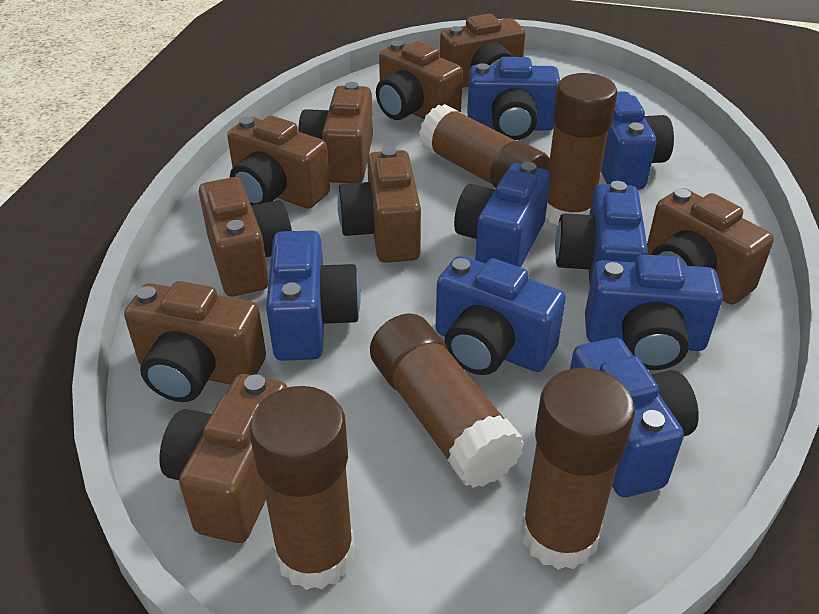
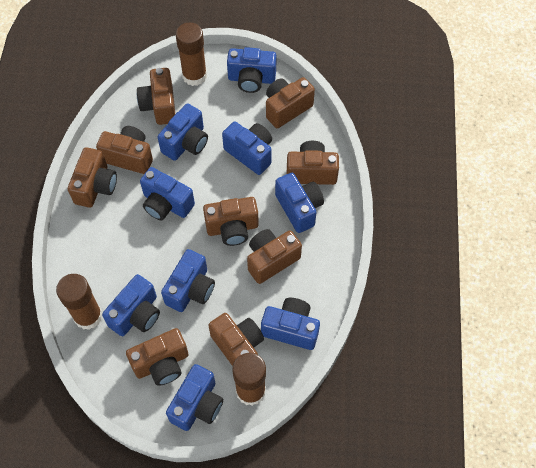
blue camera: 8 -> 9
brown glue stick: 5 -> 3

